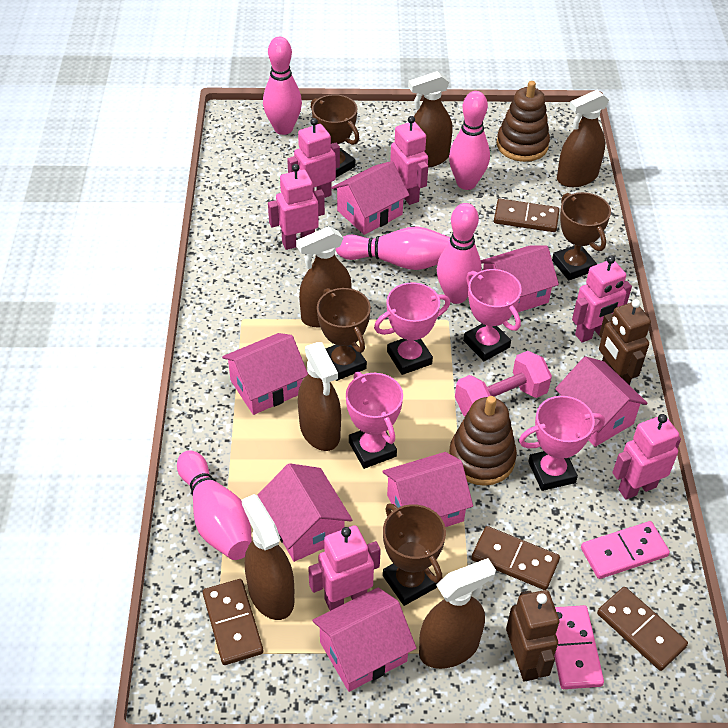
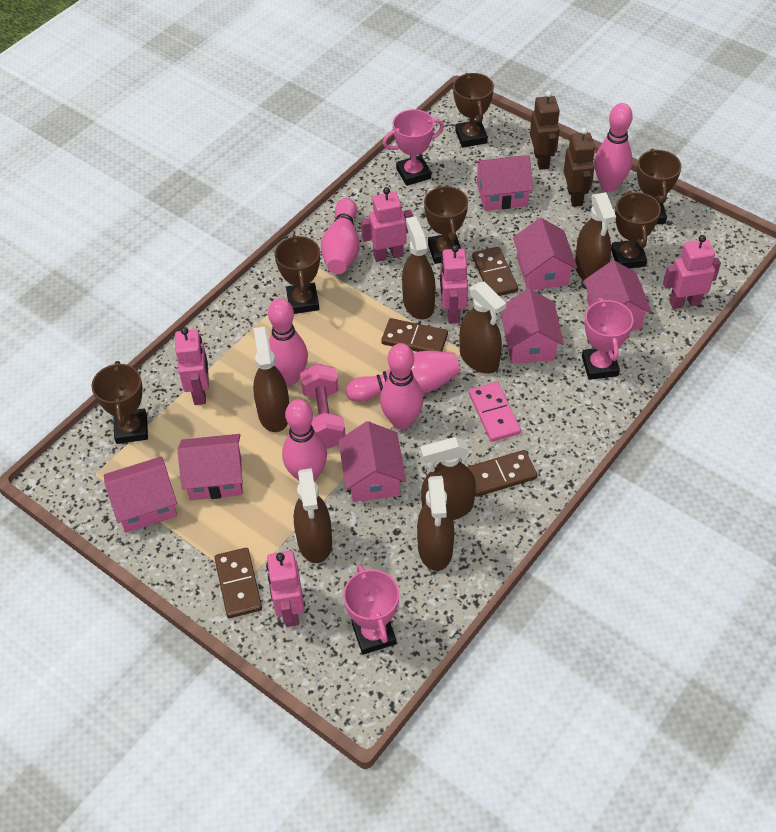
brown spray bottle: 6 -> 7
brown stacking toy: 2 -> 0
brown trophy: 4 -> 6
pink bowling pin: 5 -> 6
pink domino: 2 -> 1
pink robot: 6 -> 5
pink trophy: 4 -> 3

